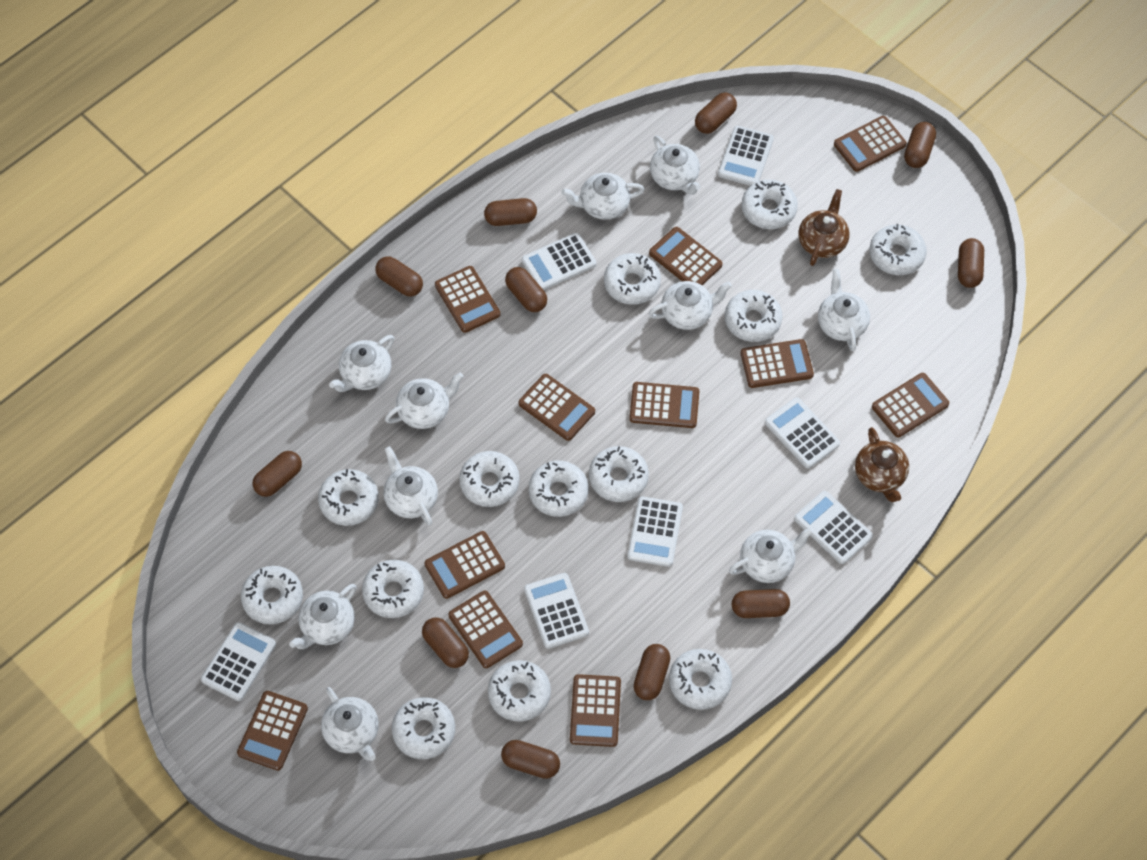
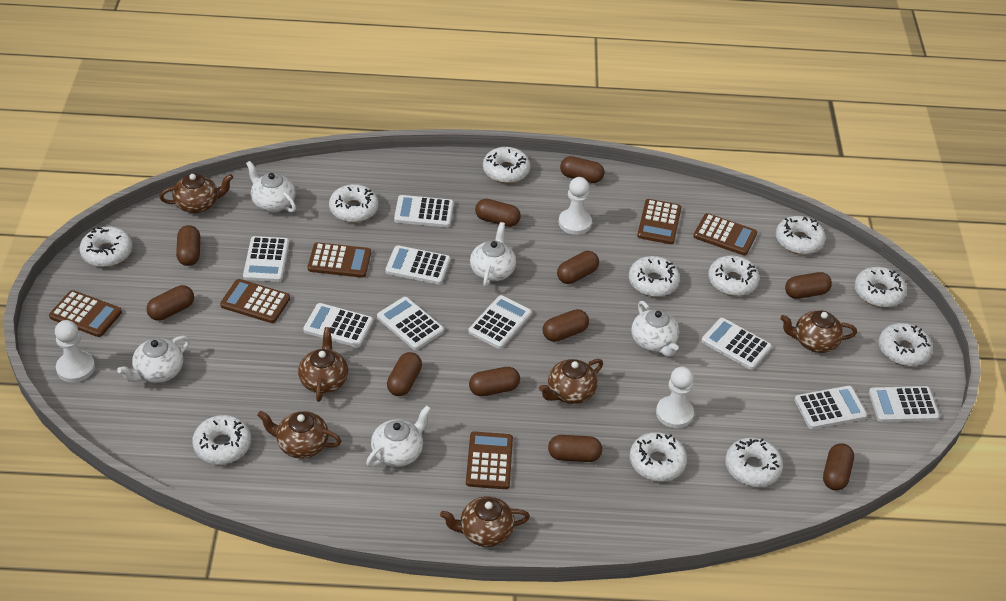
brown calculator: 11 -> 6
brown teapot: 2 -> 6
white calculator: 7 -> 9
white donut: 13 -> 11
white pawn: 0 -> 3
white teapot: 10 -> 5

